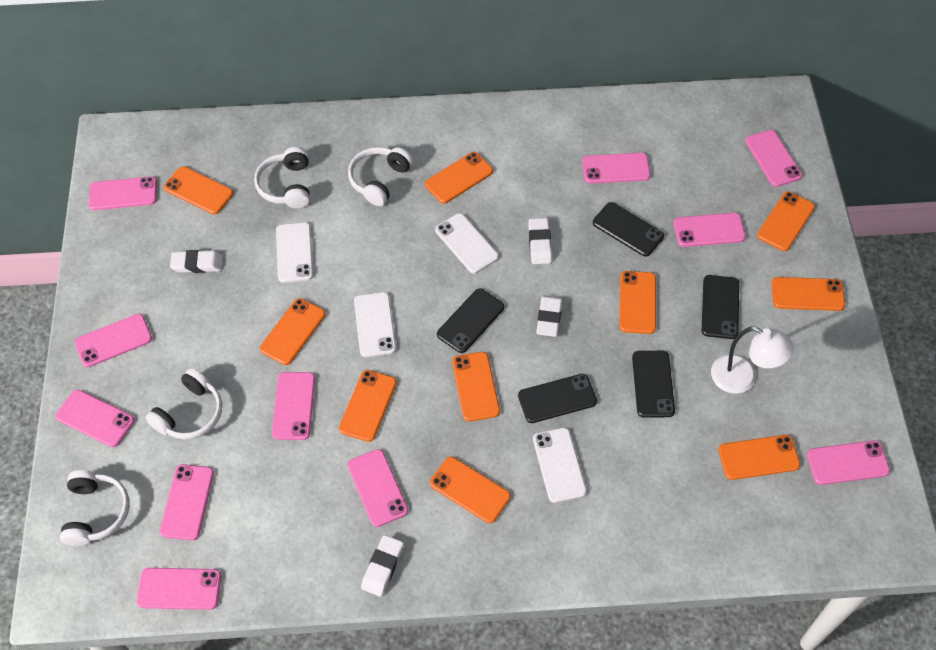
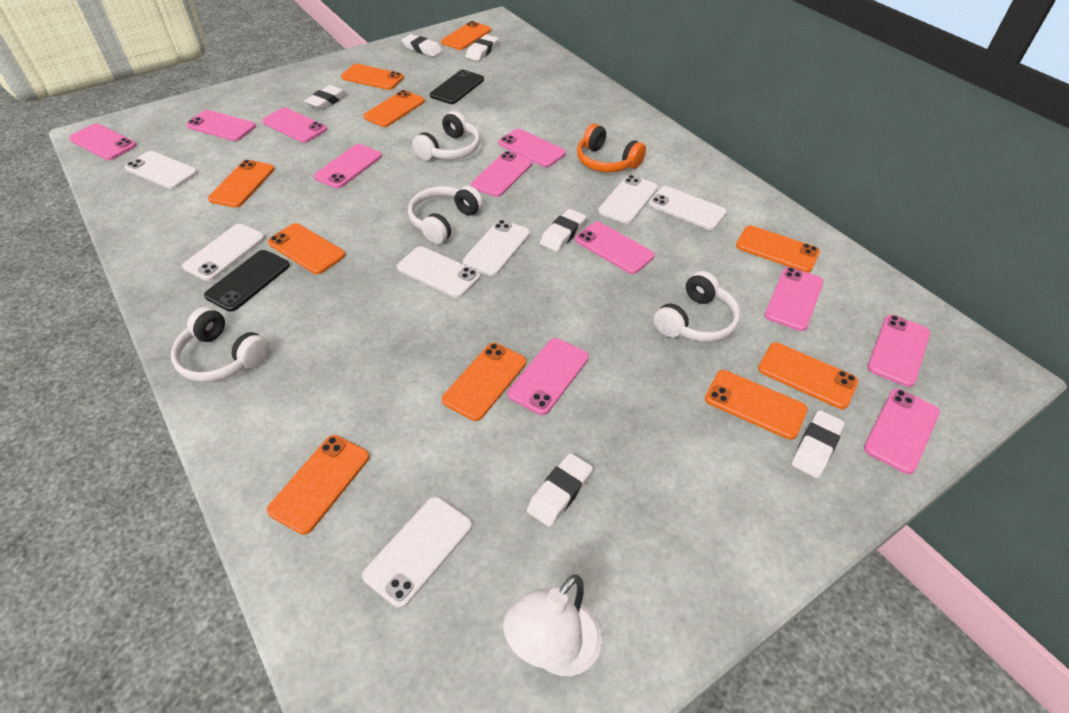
black phone: 5 -> 2
orange headphones: 0 -> 1
white eraser: 4 -> 6
white phone: 4 -> 7

